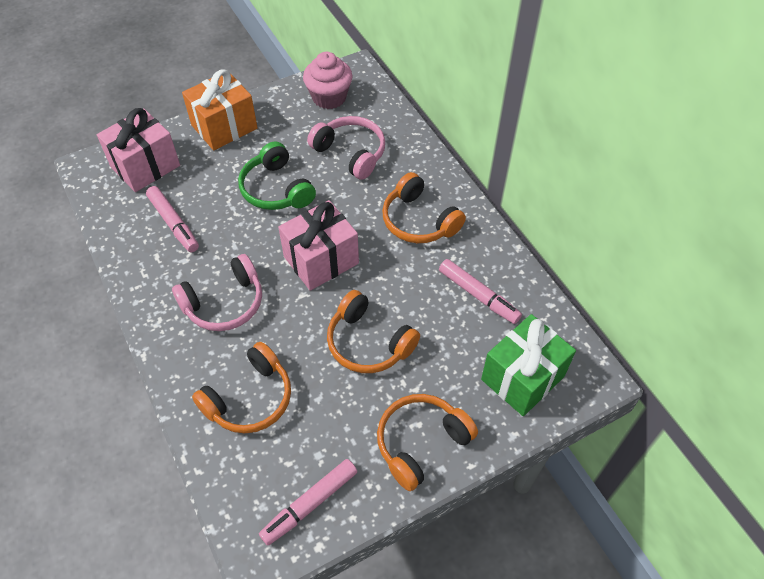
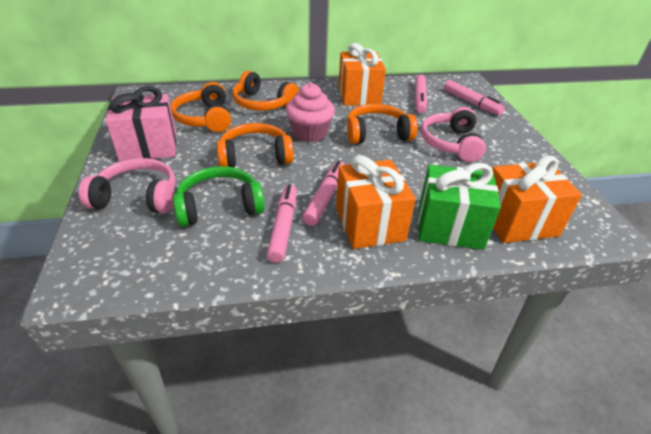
orange gift: 1 -> 3
pink gift: 2 -> 1
pink marker: 3 -> 4

